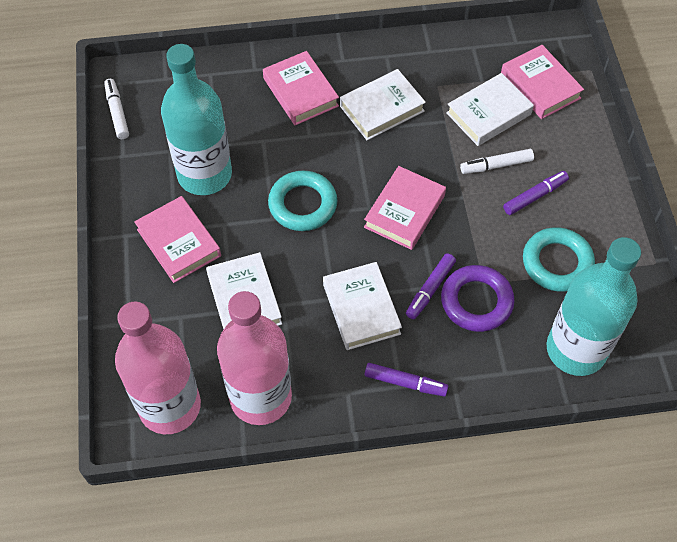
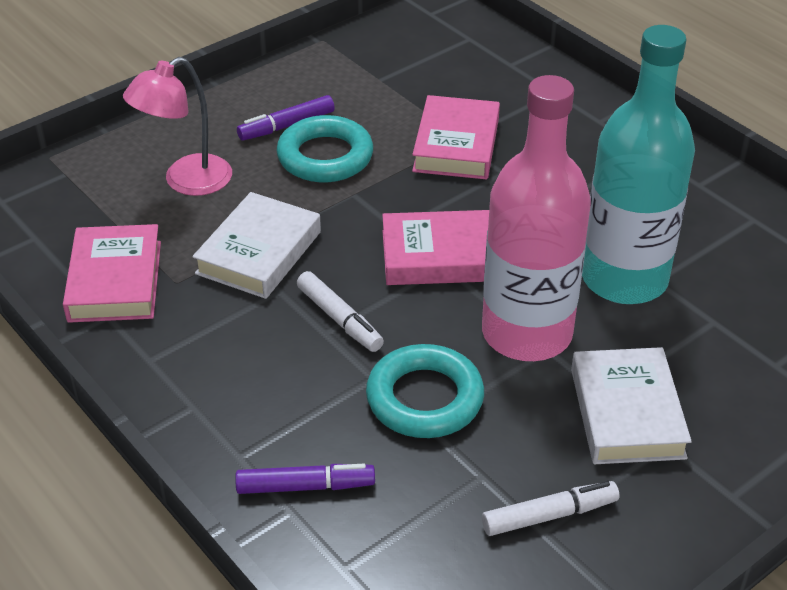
pink book: 4 -> 3
pink bottle: 2 -> 1
pink lamp: 0 -> 1
purple marker: 3 -> 2
purple ring: 1 -> 0
turquoise bottle: 2 -> 1
white book: 4 -> 2

